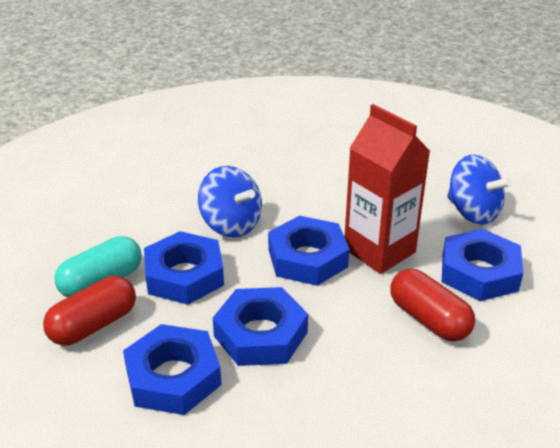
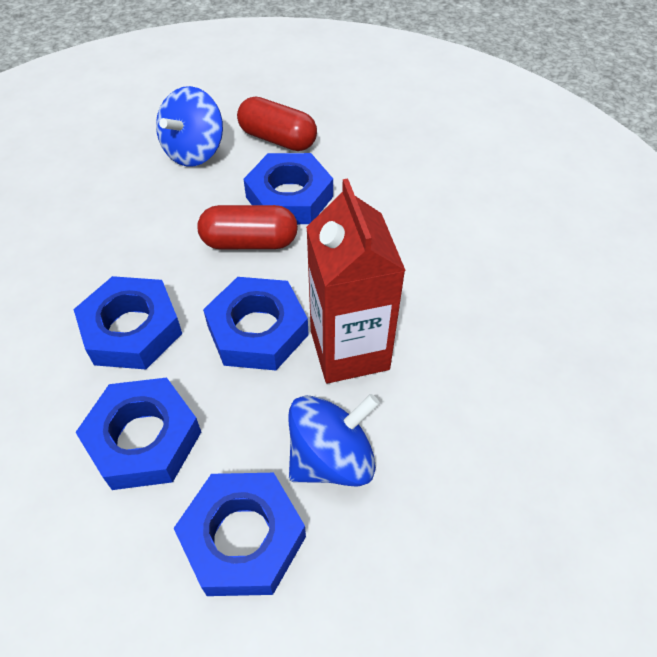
turquoise capsule: 1 -> 0

